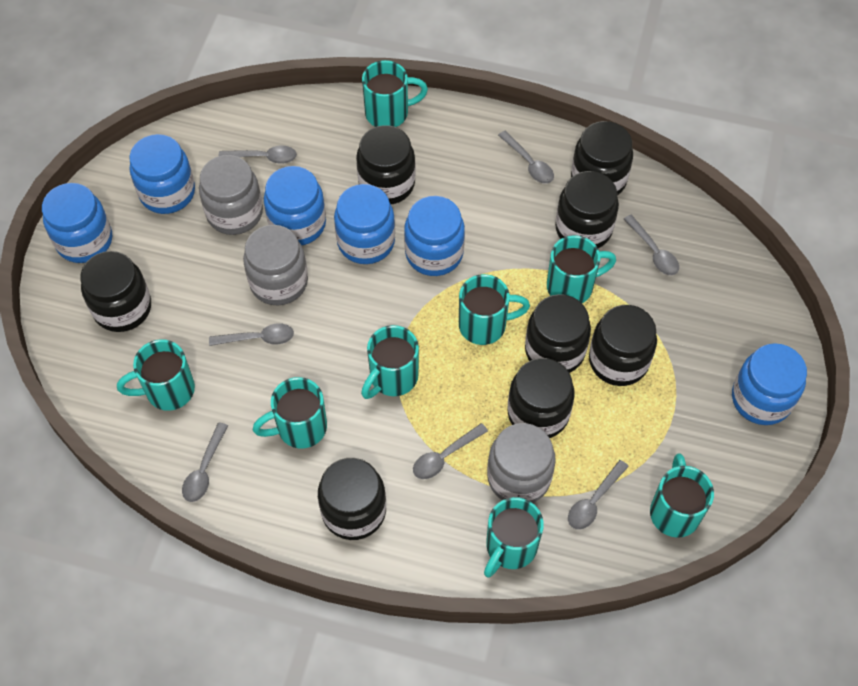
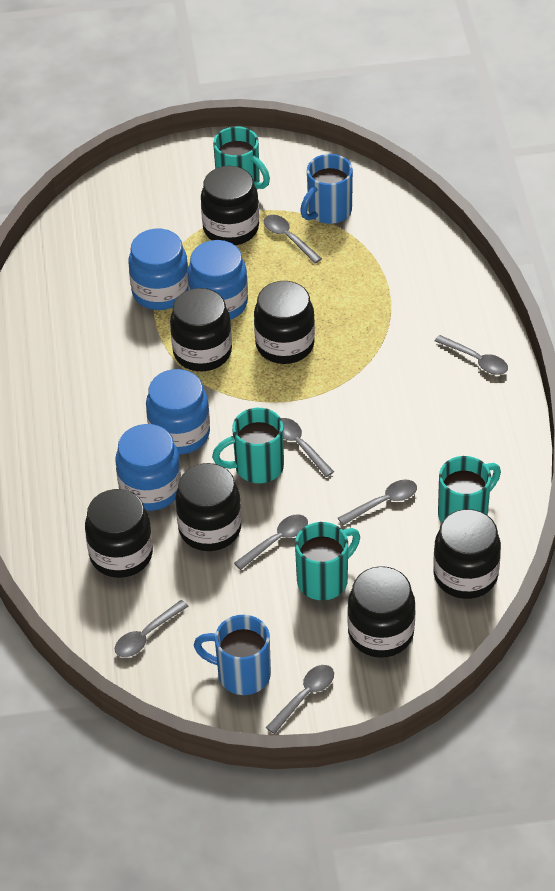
black jar: 8 -> 7
blue jar: 6 -> 4
blue mug: 0 -> 2
grey jar: 3 -> 0
turquoise mug: 8 -> 4

